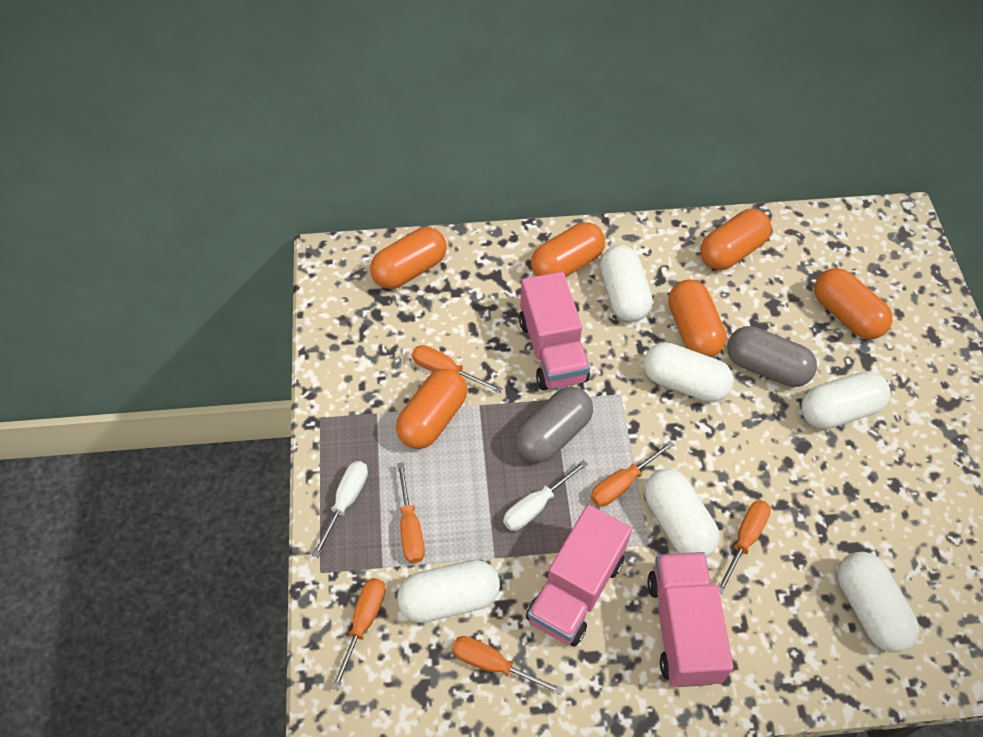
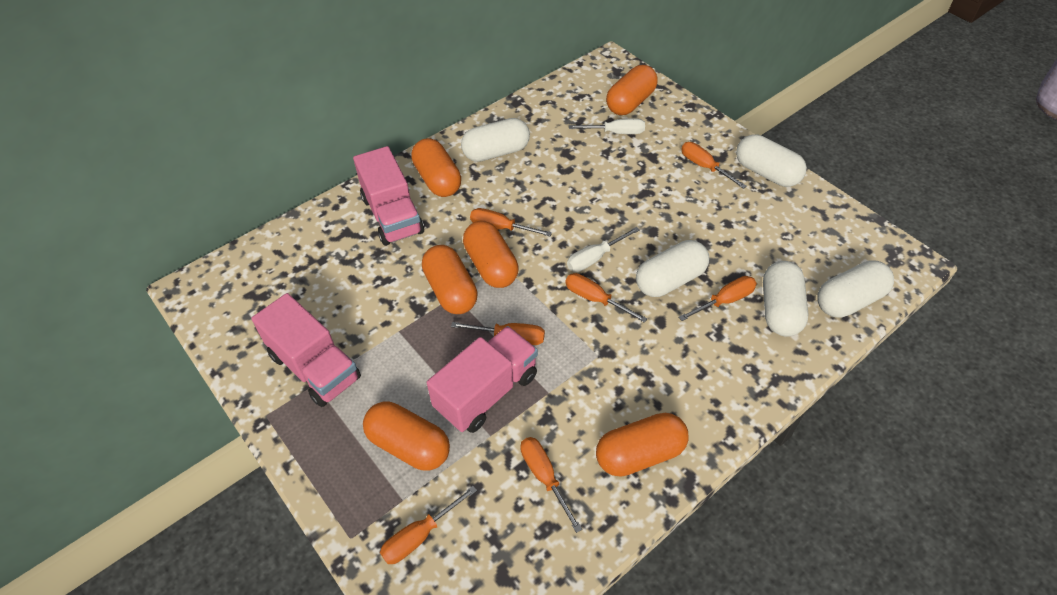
grey capsule: 2 -> 0
orange screwdriver: 6 -> 7
white capsule: 6 -> 5

